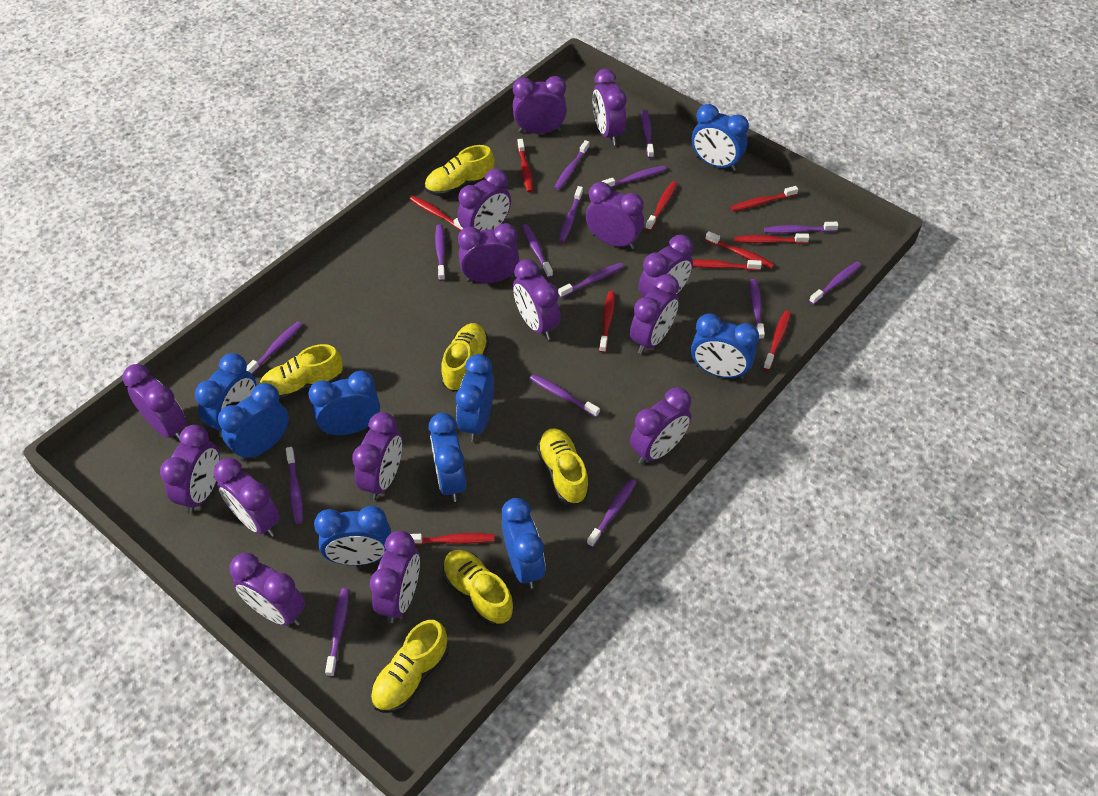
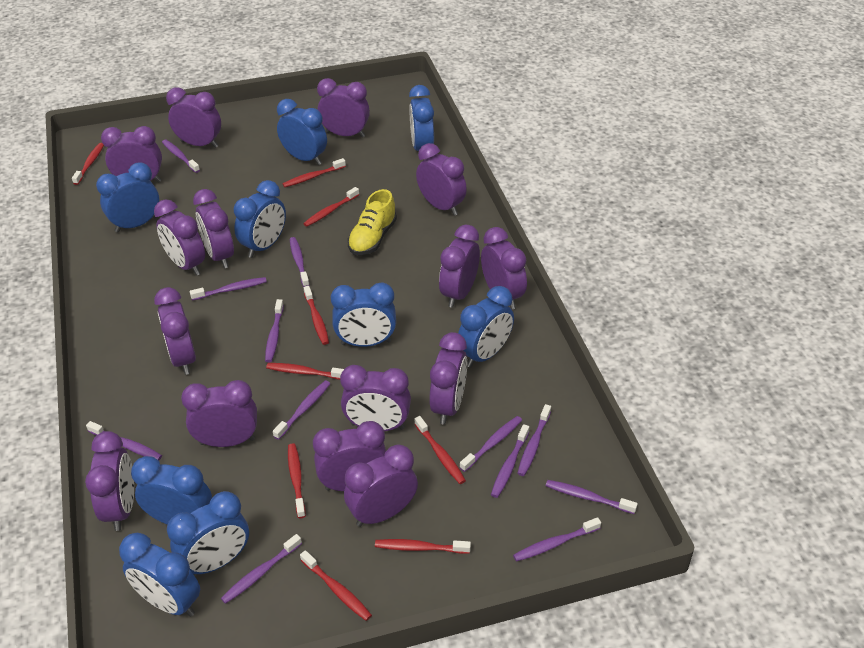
purple toothbrush: 15 -> 12
red toothbrush: 10 -> 9
yellow shoe: 6 -> 1

